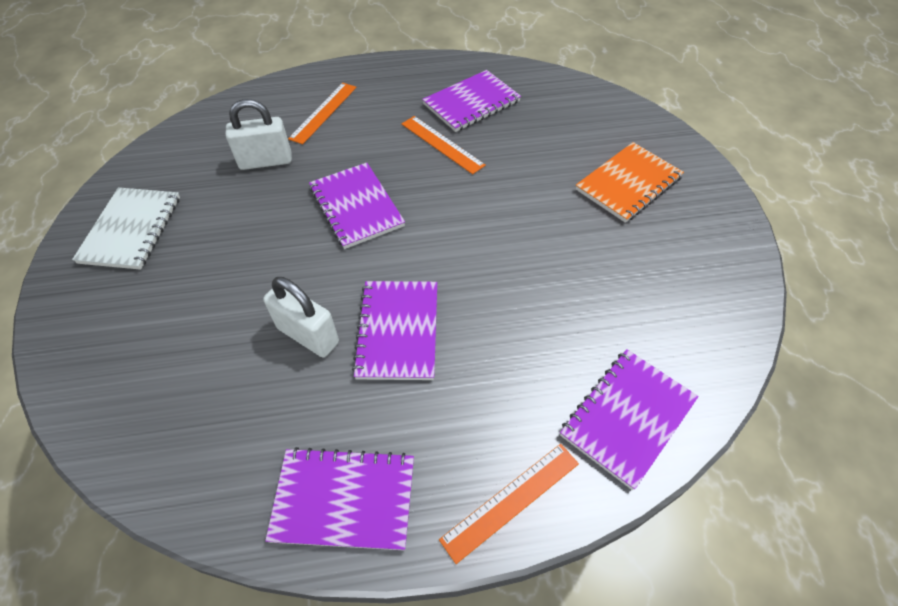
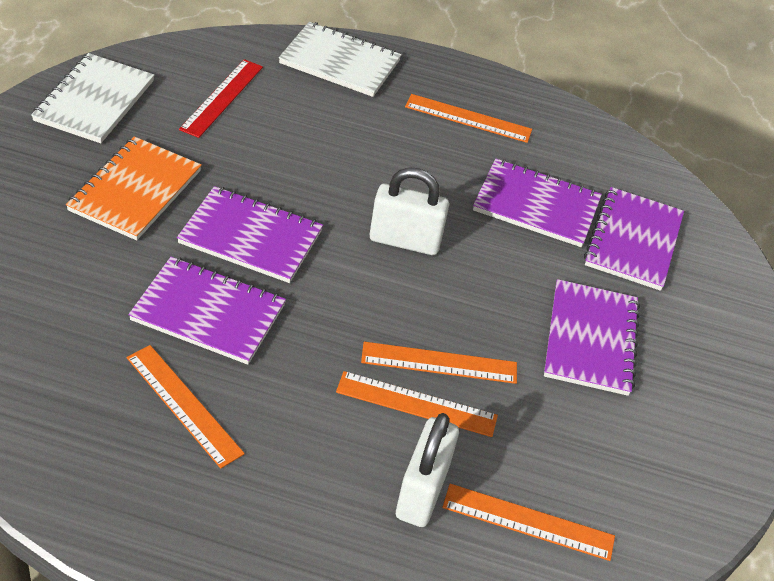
orange ruler: 3 -> 5
red ruler: 0 -> 1
white notebook: 1 -> 2

